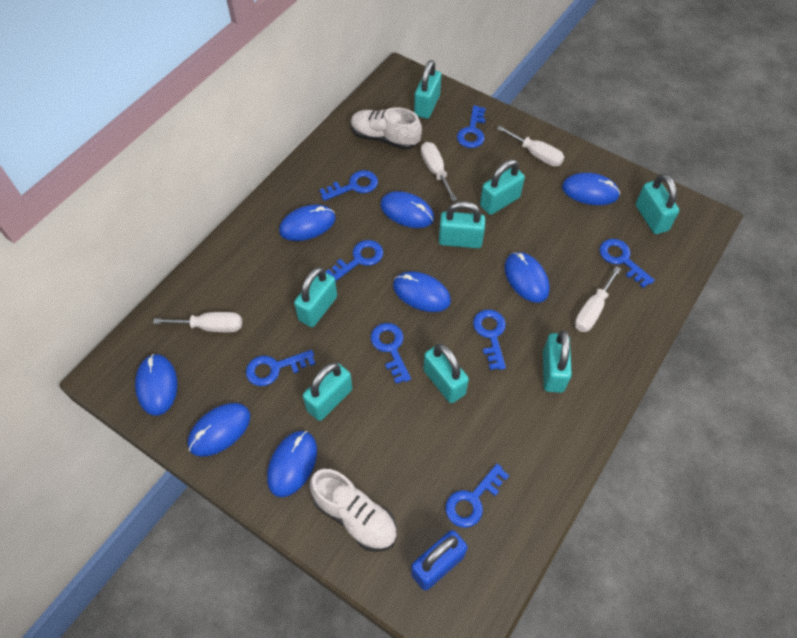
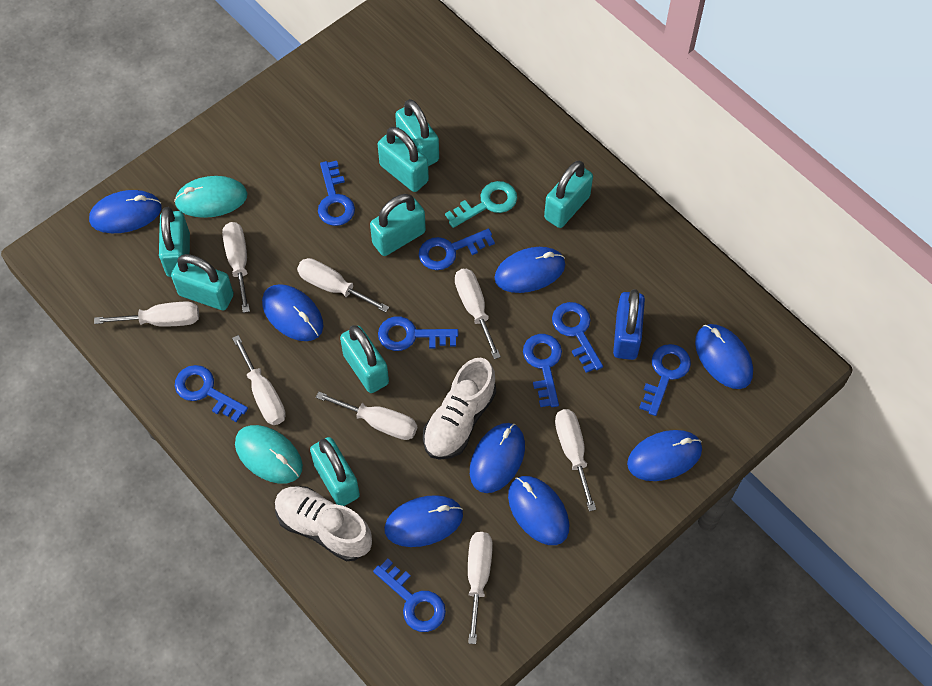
turquoise key: 0 -> 1
turquoise mouse: 0 -> 2
white screwdriver: 4 -> 8

